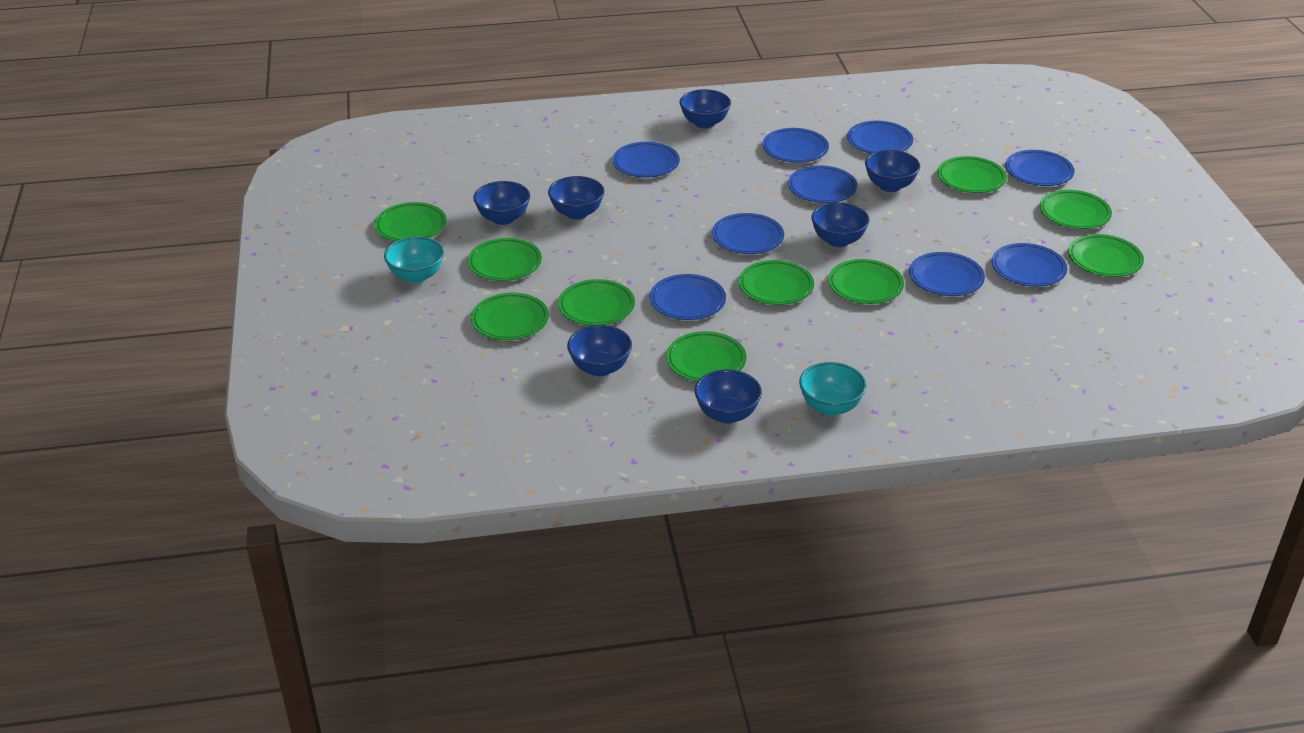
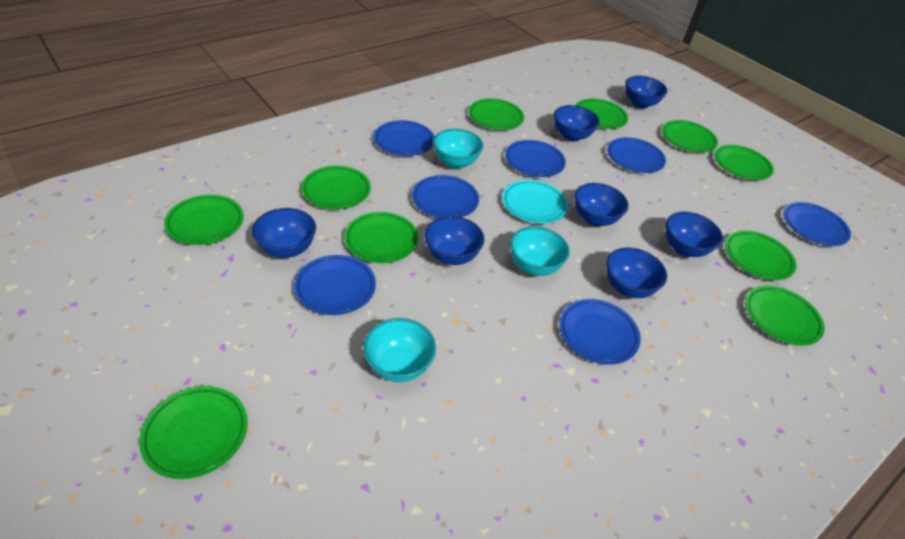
blue plate: 9 -> 7
turquoise bowl: 2 -> 3
turquoise plate: 0 -> 1

